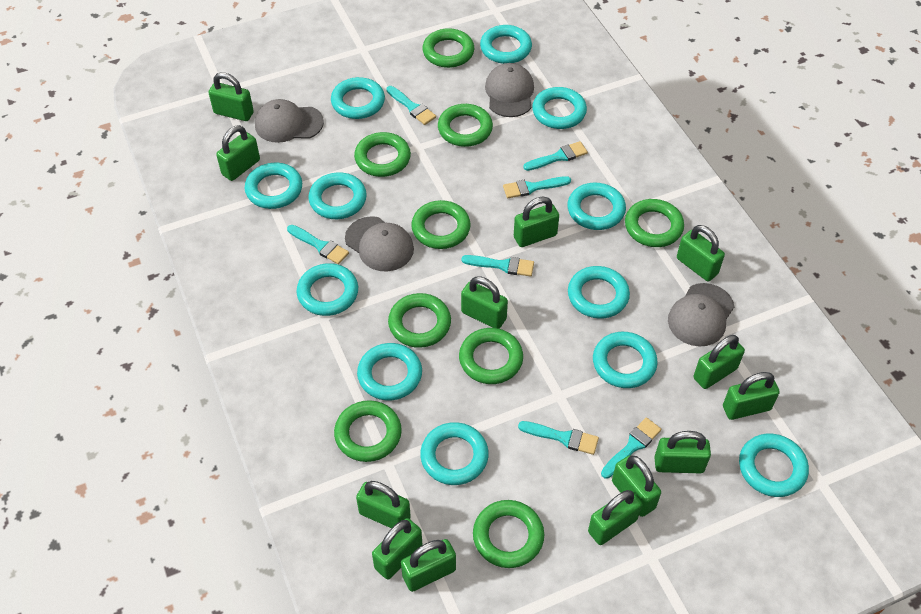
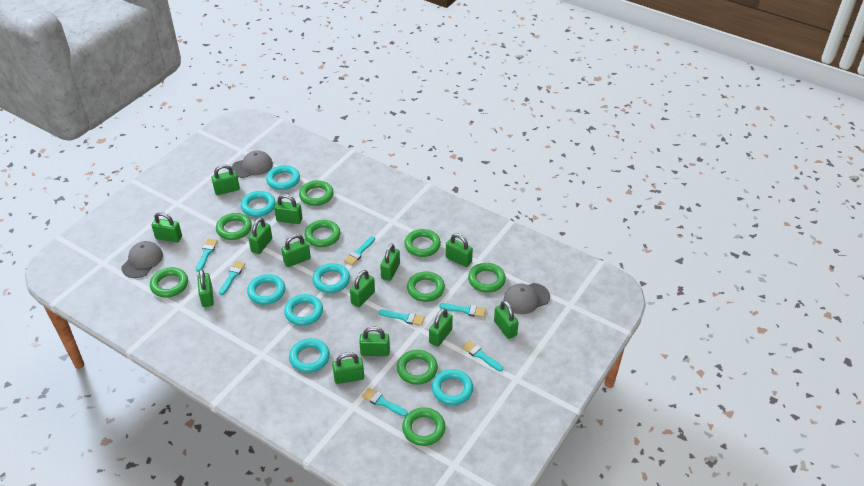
grey cap: 4 -> 3
turquoise ring: 12 -> 7

